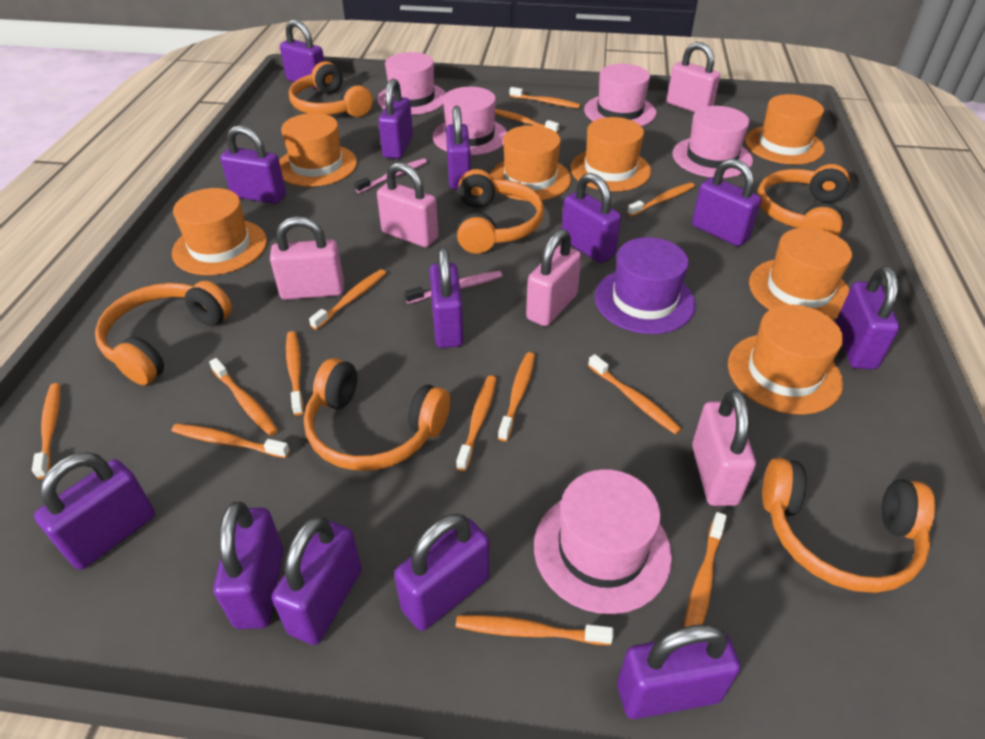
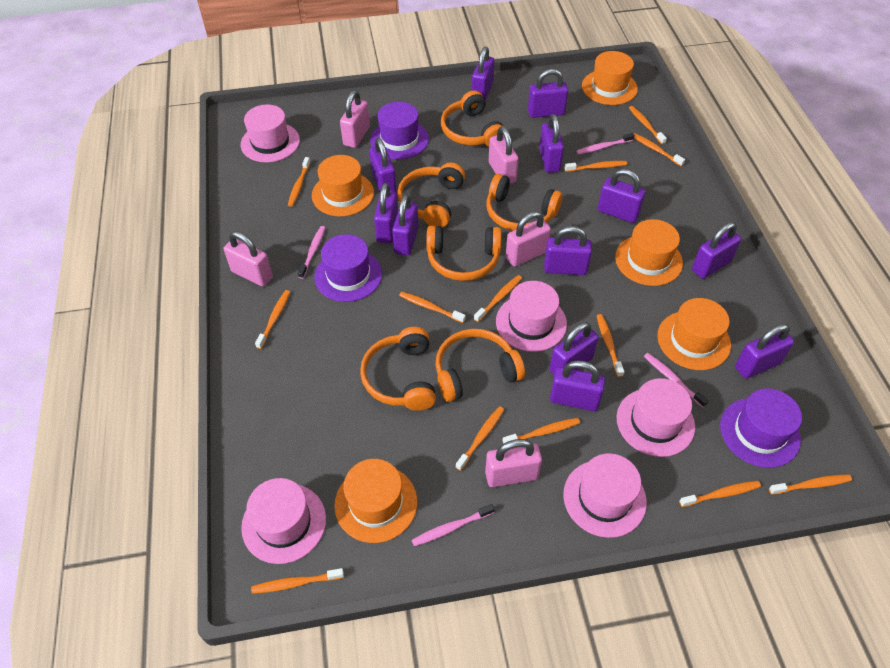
orange hat: 7 -> 5
pink toothbrush: 2 -> 4
purple hat: 1 -> 3
purple padlock: 13 -> 12

